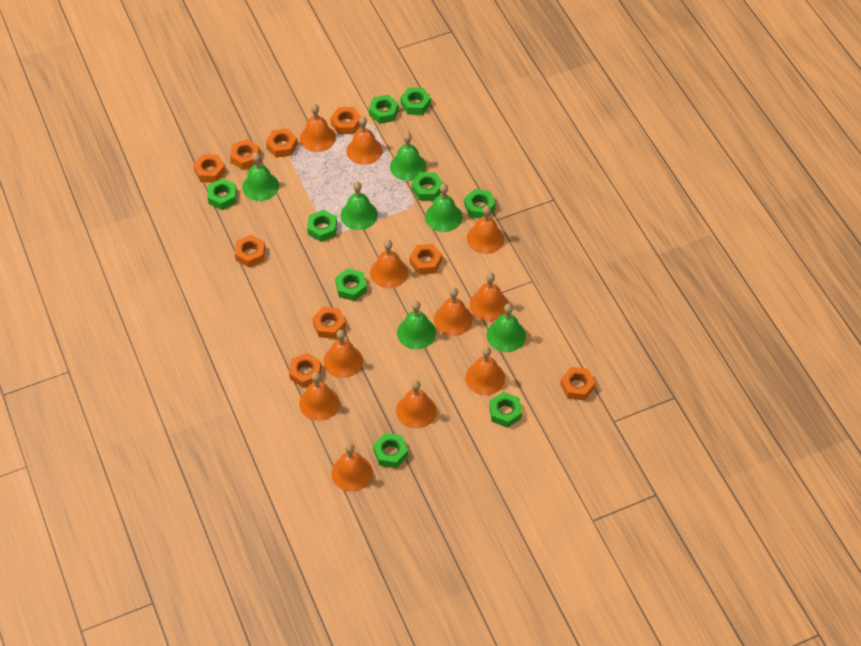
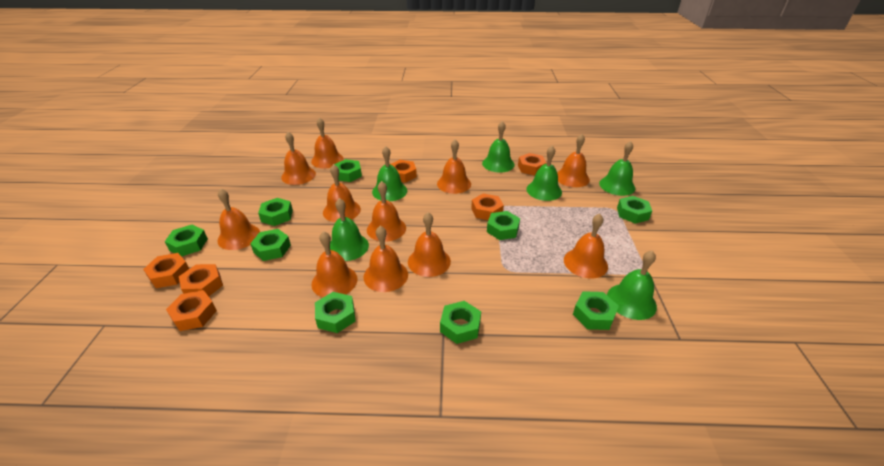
orange nut: 9 -> 6

